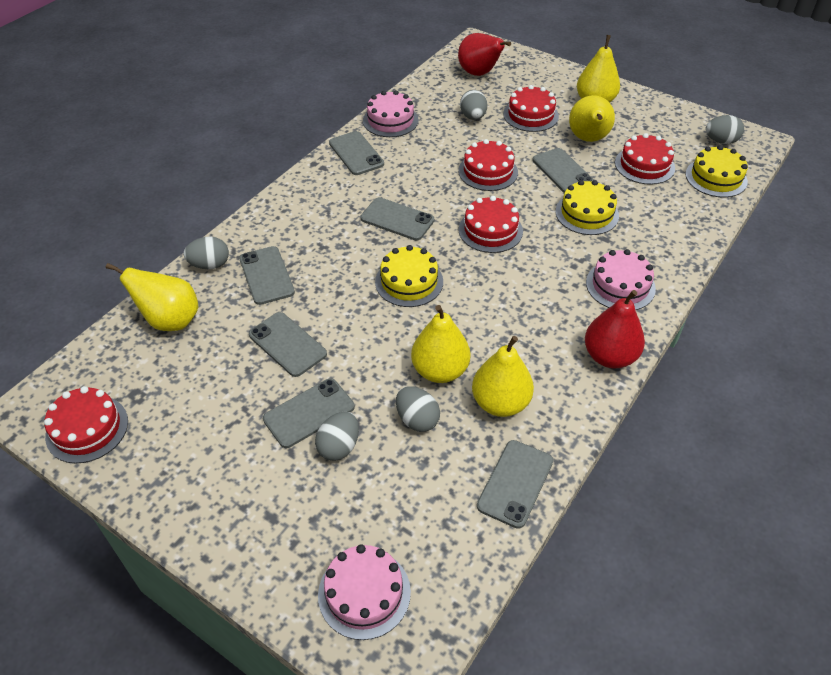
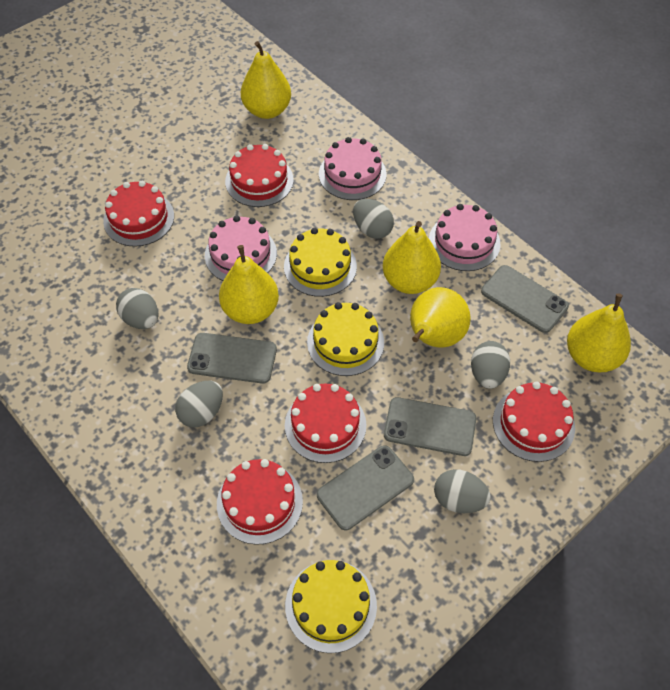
grey phone: 7 -> 4
red pear: 2 -> 0

